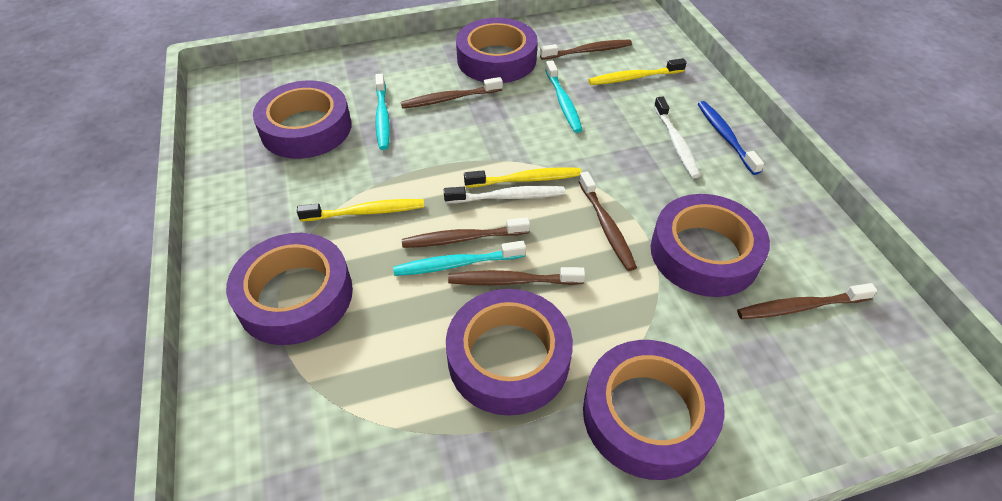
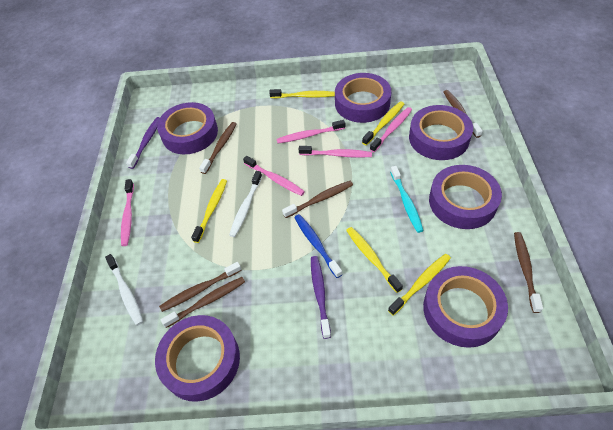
pink toothbrush: 0 -> 5
purple toothbrush: 0 -> 2
turquoise toothbrush: 3 -> 1
yellow toothbrush: 3 -> 5

